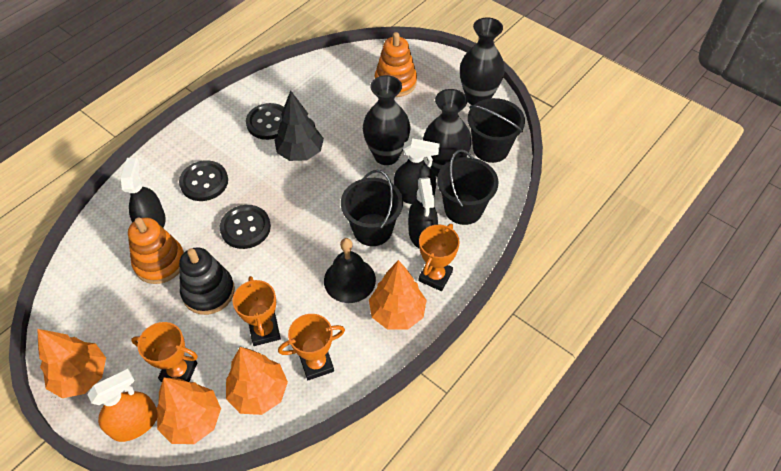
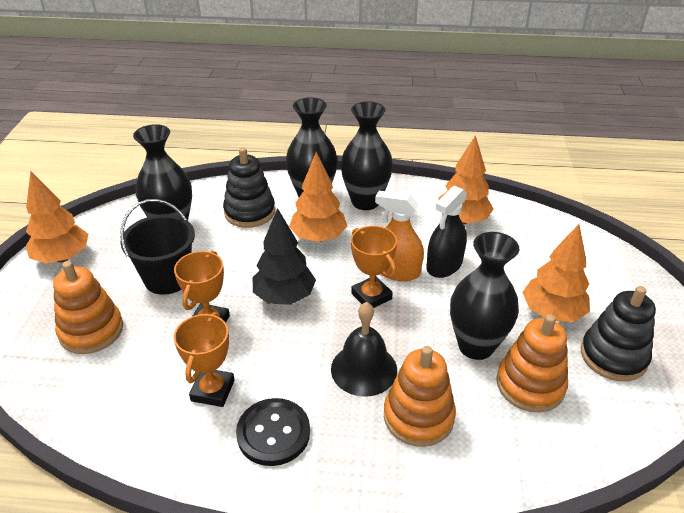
black bucket: 3 -> 1
black button: 3 -> 1
black spray bottle: 3 -> 1
black stacking toy: 1 -> 2
black vase: 3 -> 4
orange stacking toy: 2 -> 3
orange trophy: 4 -> 3

